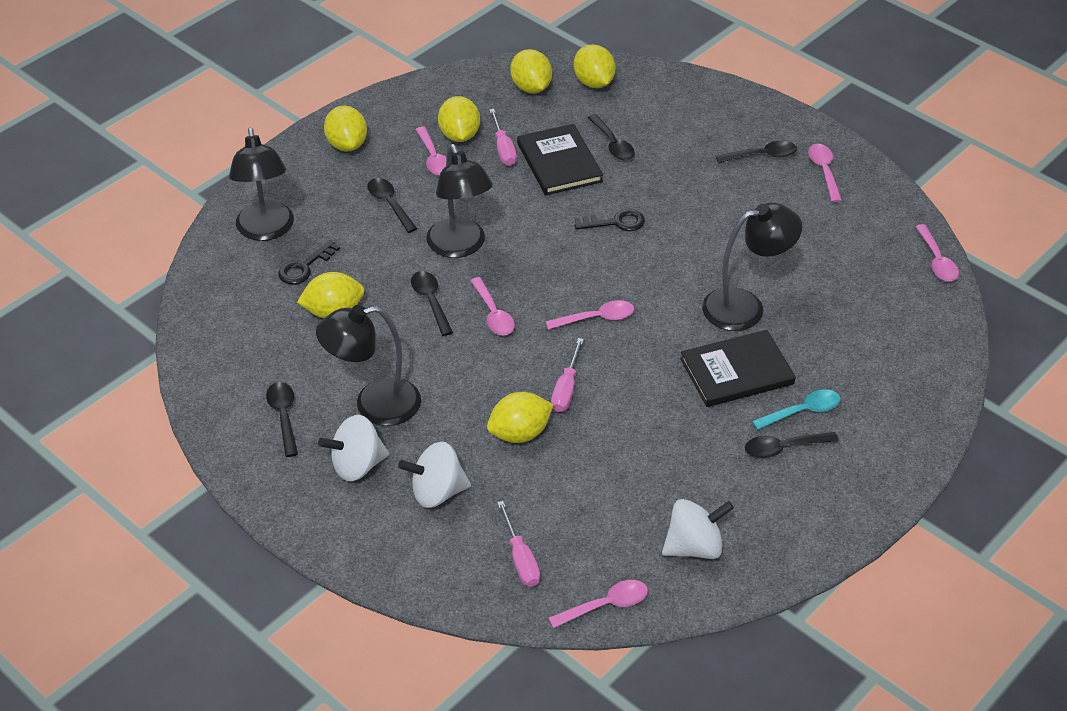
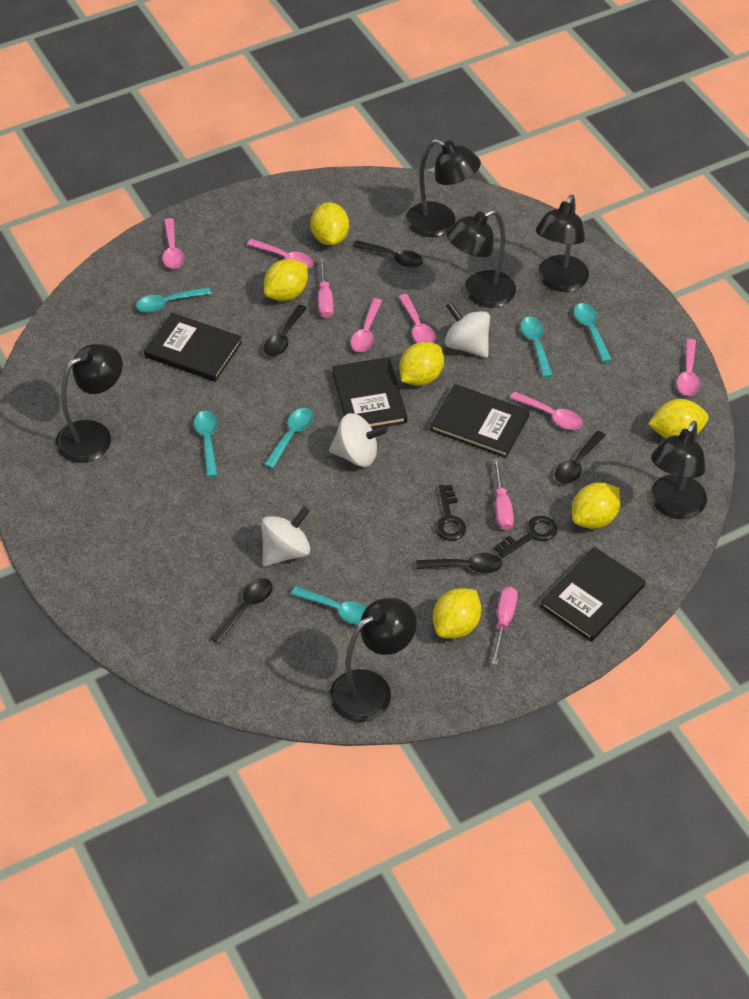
black book: 2 -> 4
black lamp: 4 -> 6
black spoon: 6 -> 5
turquoise spoon: 1 -> 6

